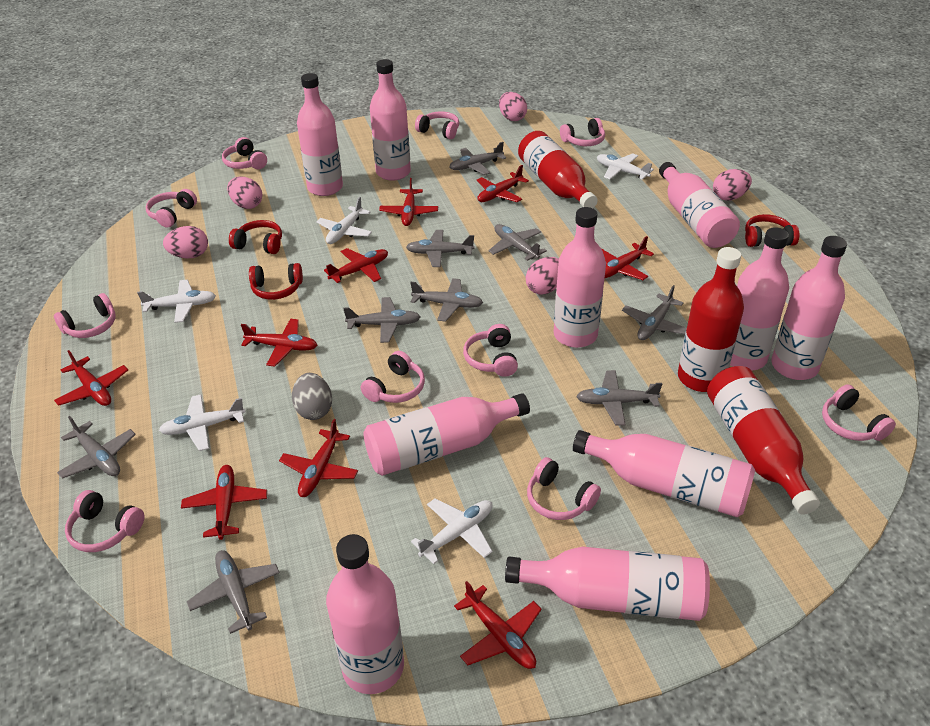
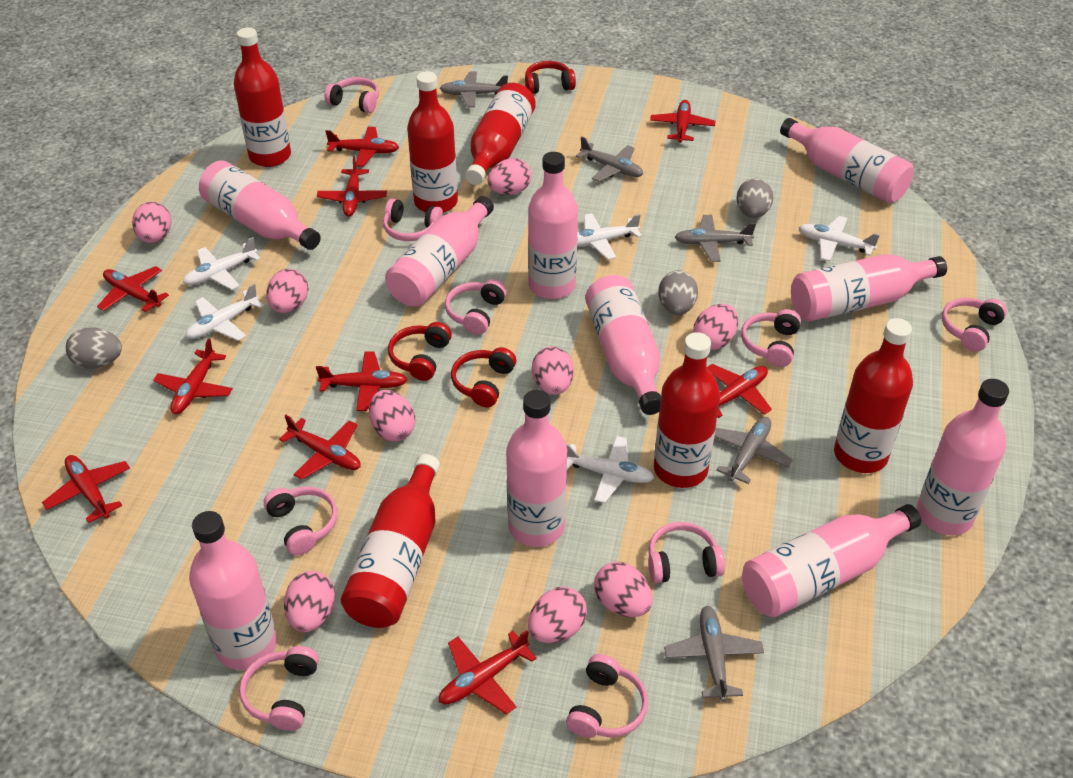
grey egg: 1 -> 3
grey plane: 9 -> 5
pink egg: 5 -> 9
pink headphones: 10 -> 9
red bottle: 3 -> 6
red plane: 9 -> 10

